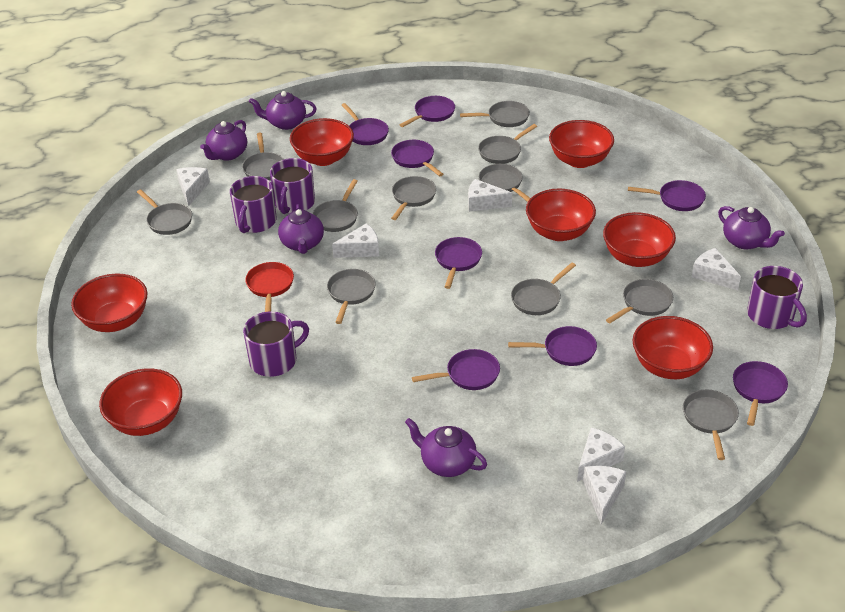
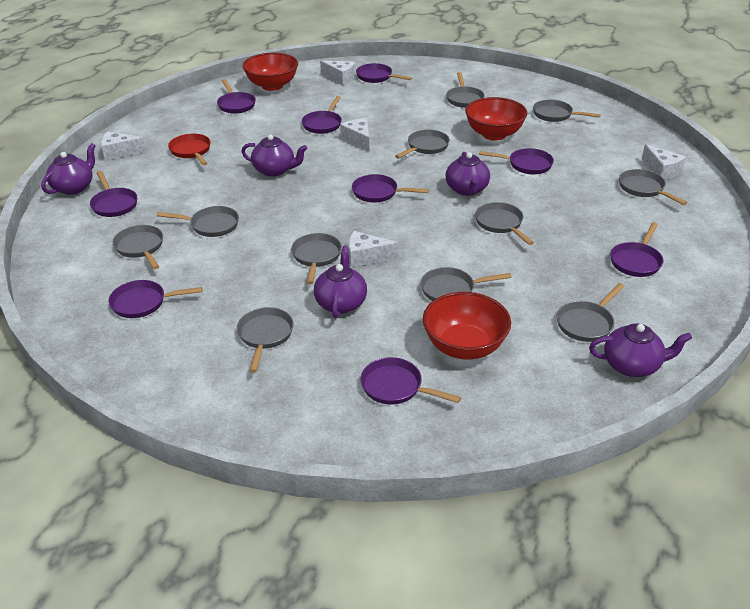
purple mug: 4 -> 0
purple pan: 8 -> 9
red bowl: 7 -> 3
white cheese: 6 -> 5

